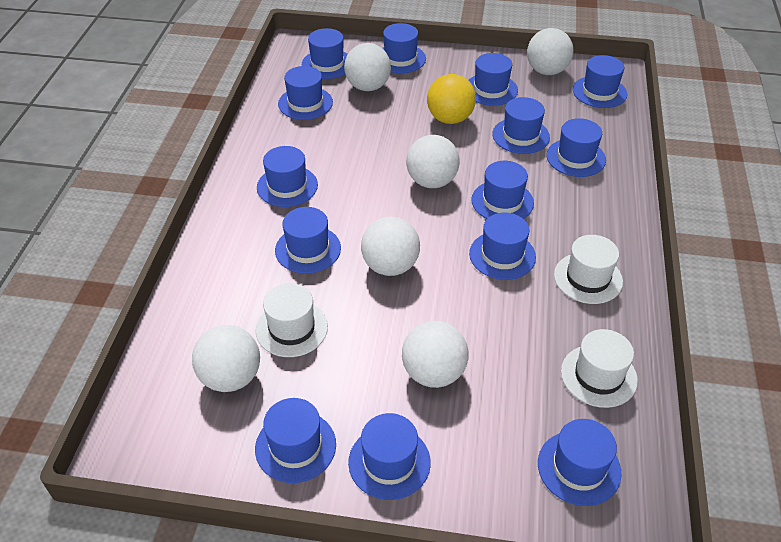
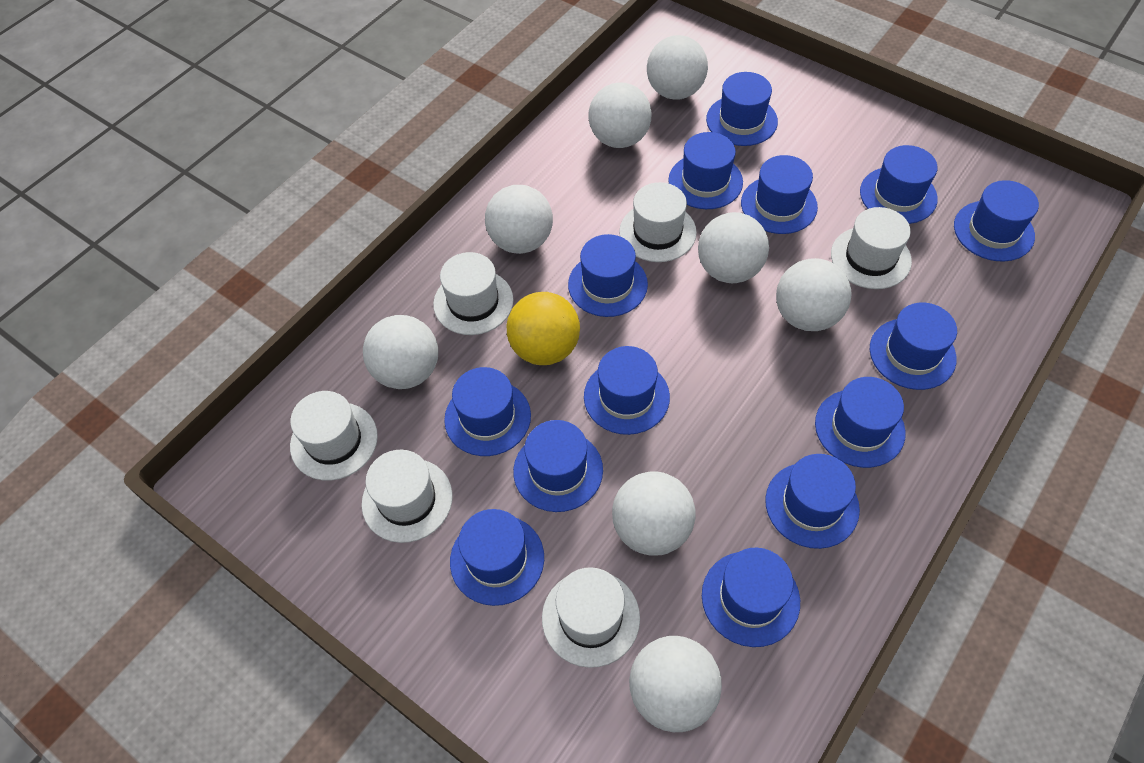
white ball: 6 -> 8
white hat: 3 -> 6

